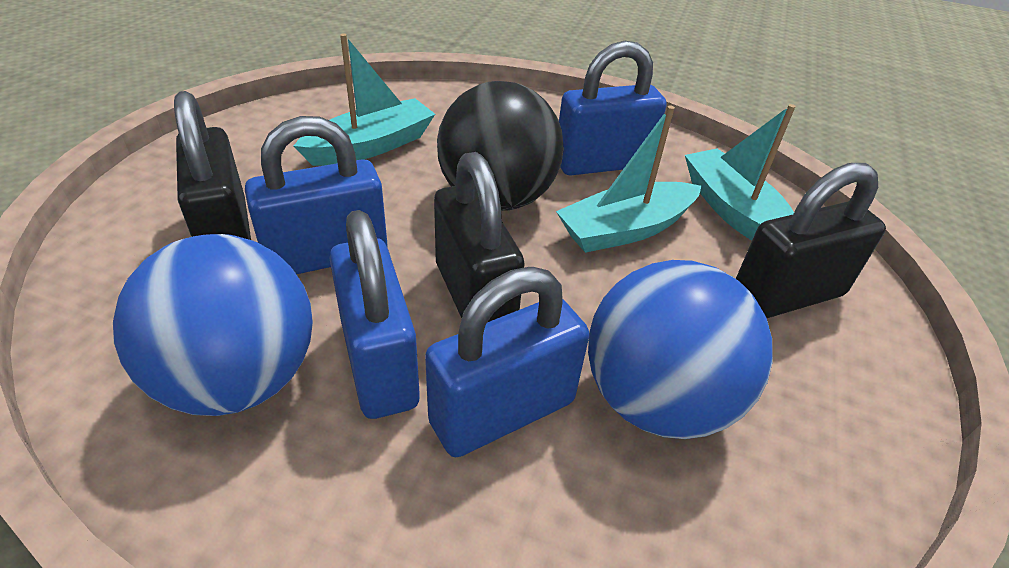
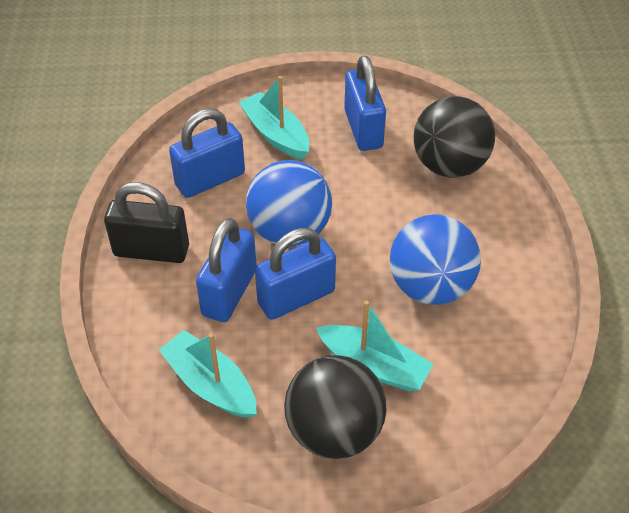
black ball: 1 -> 2
black padlock: 3 -> 1

